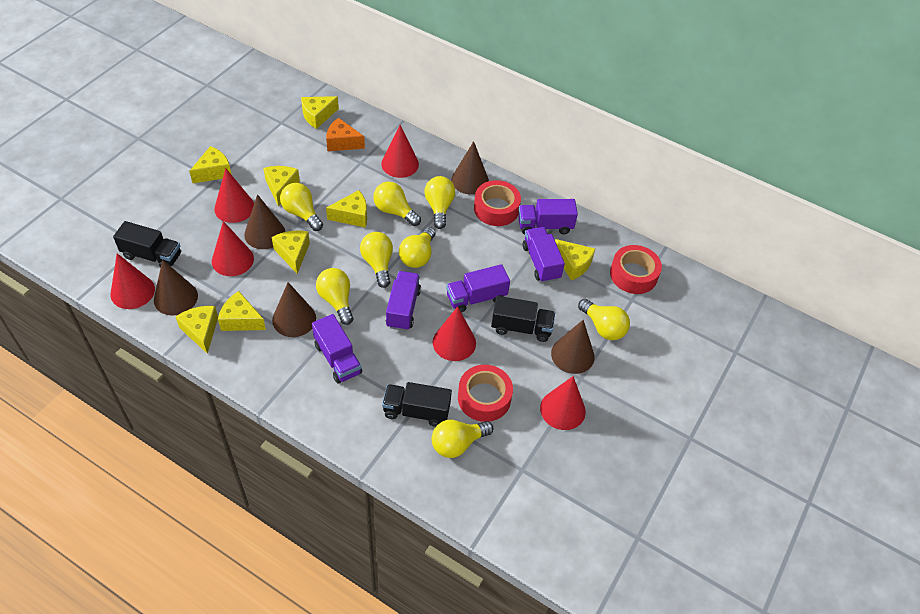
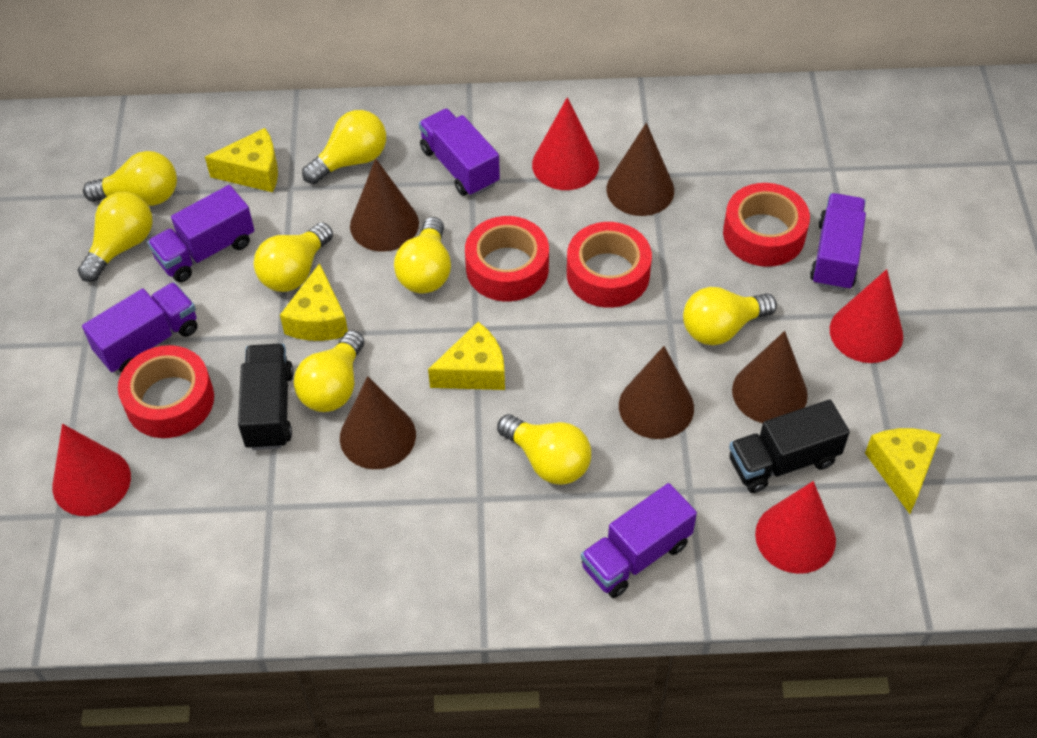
black truck: 3 -> 2
orange cheese: 1 -> 0
red cone: 6 -> 4
red tape: 3 -> 4
yellow cheese: 8 -> 4

